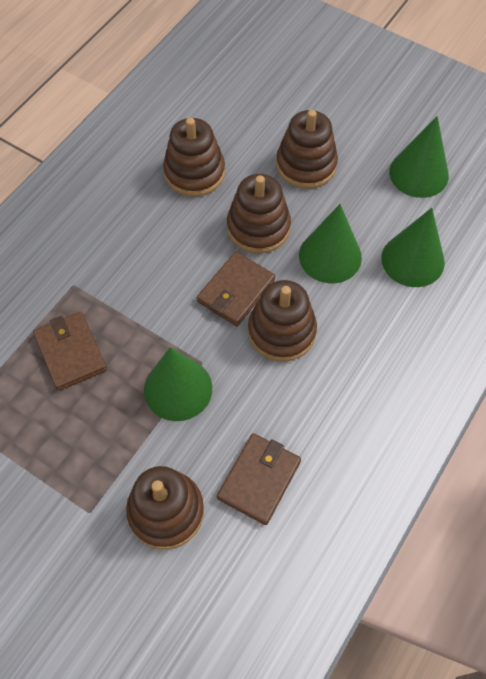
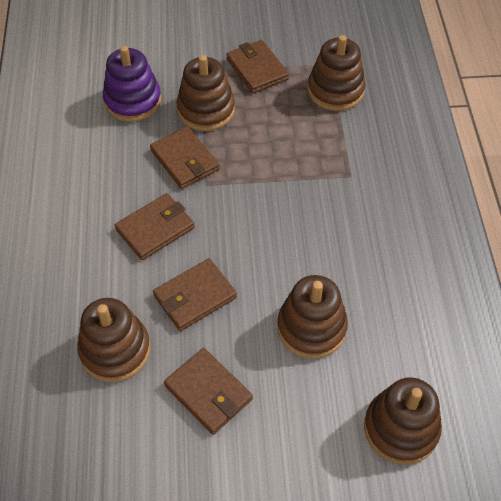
brown wallet: 3 -> 5
green cone: 4 -> 0
purple stacking toy: 0 -> 1

